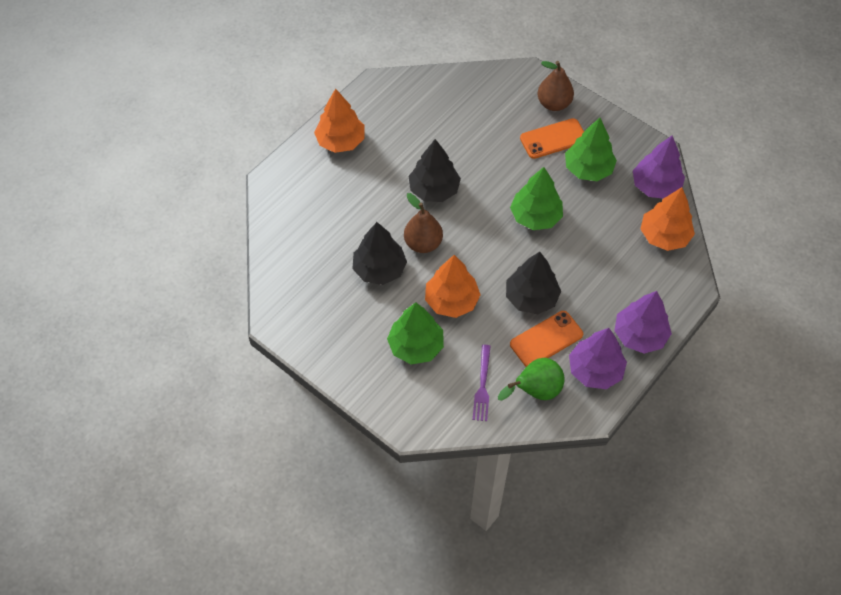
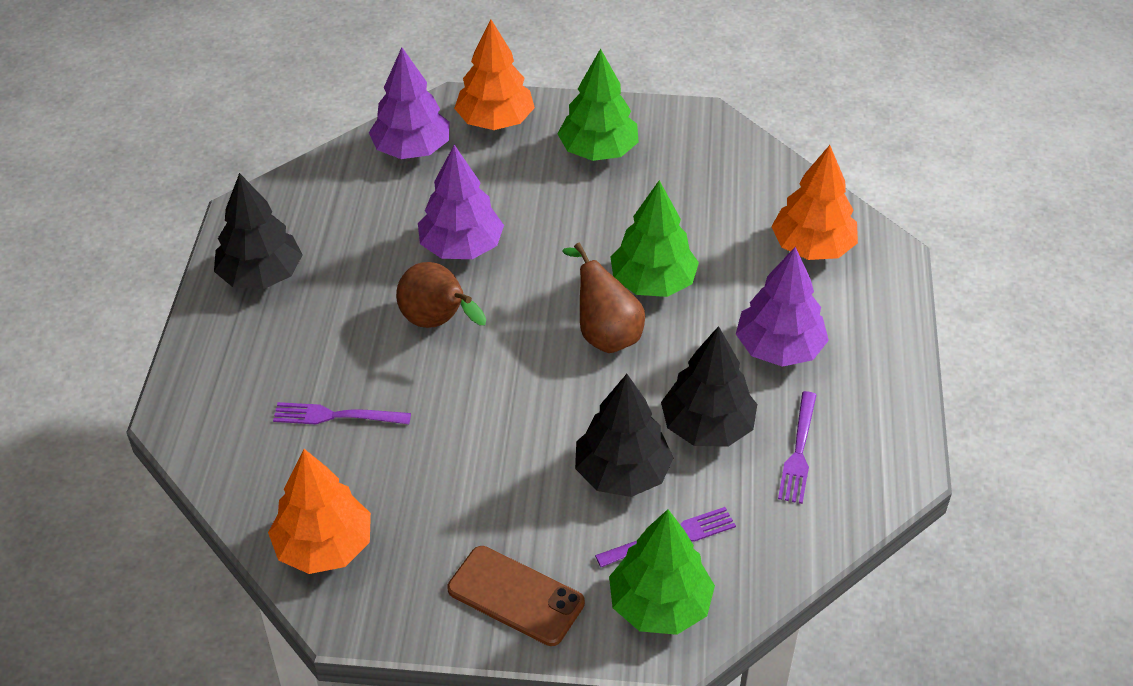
brown phone: 0 -> 1
green pear: 1 -> 0
orange phone: 2 -> 0
purple fork: 1 -> 3

